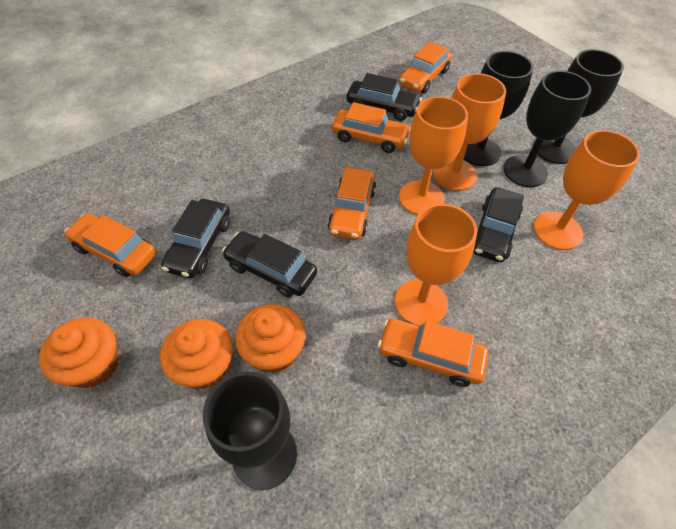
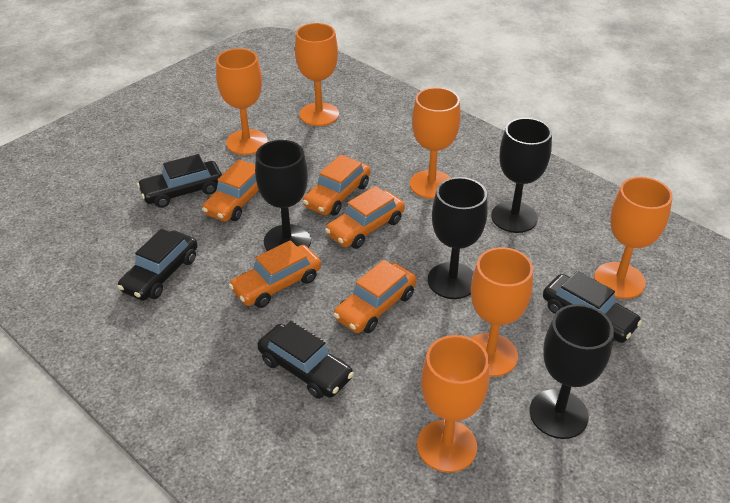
orange cupcake: 3 -> 0
orange goblet: 4 -> 6

